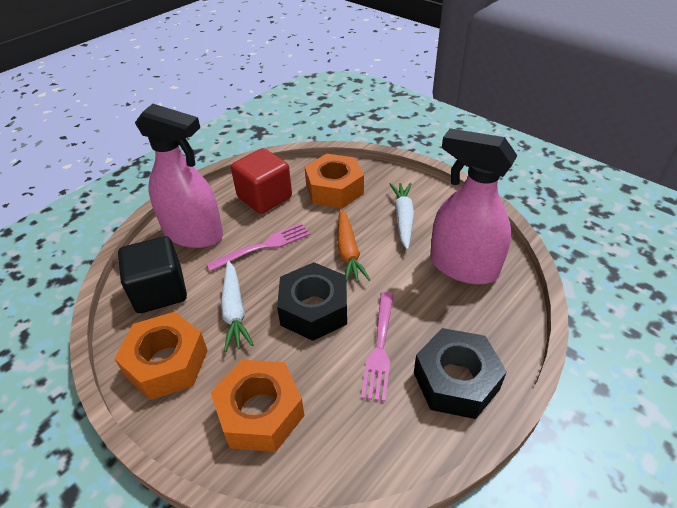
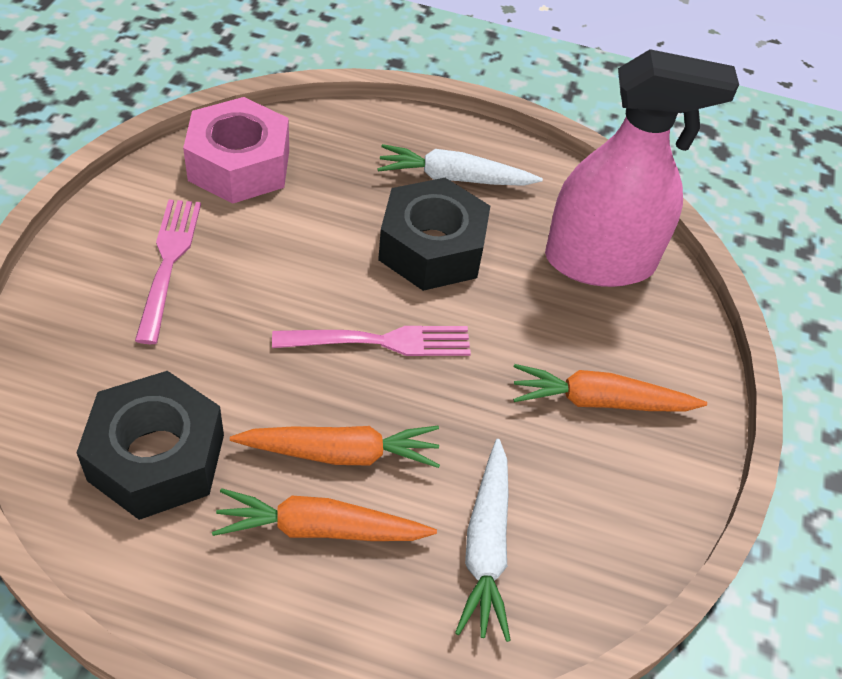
black cube: 1 -> 0
orange carrot: 1 -> 3
orange nut: 3 -> 0
pink nut: 0 -> 1
pink spray bottle: 2 -> 1
red cube: 1 -> 0

